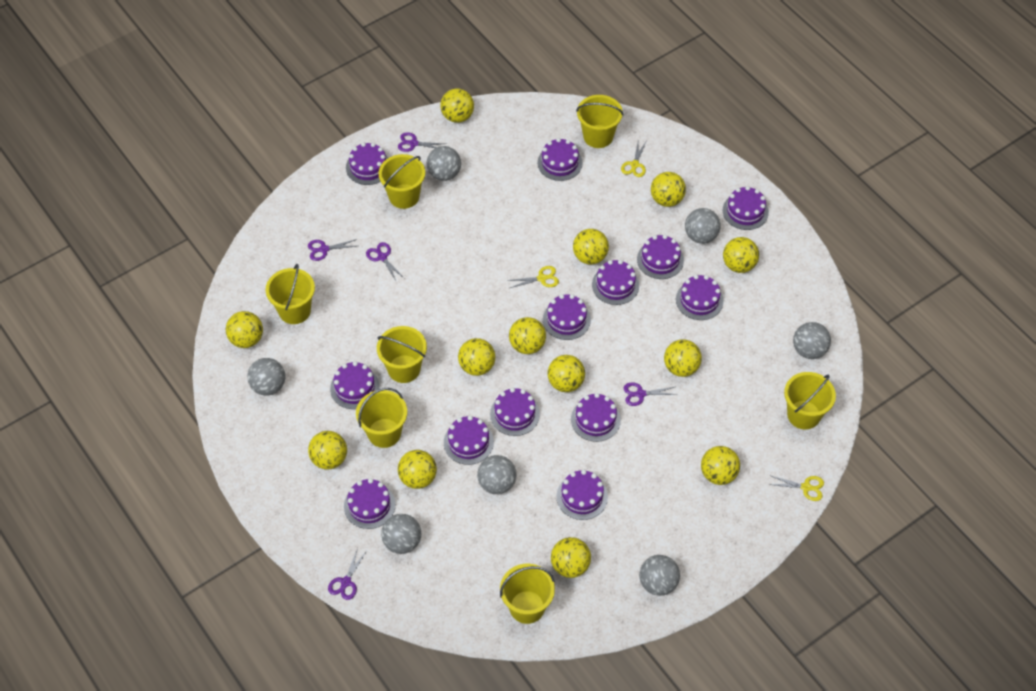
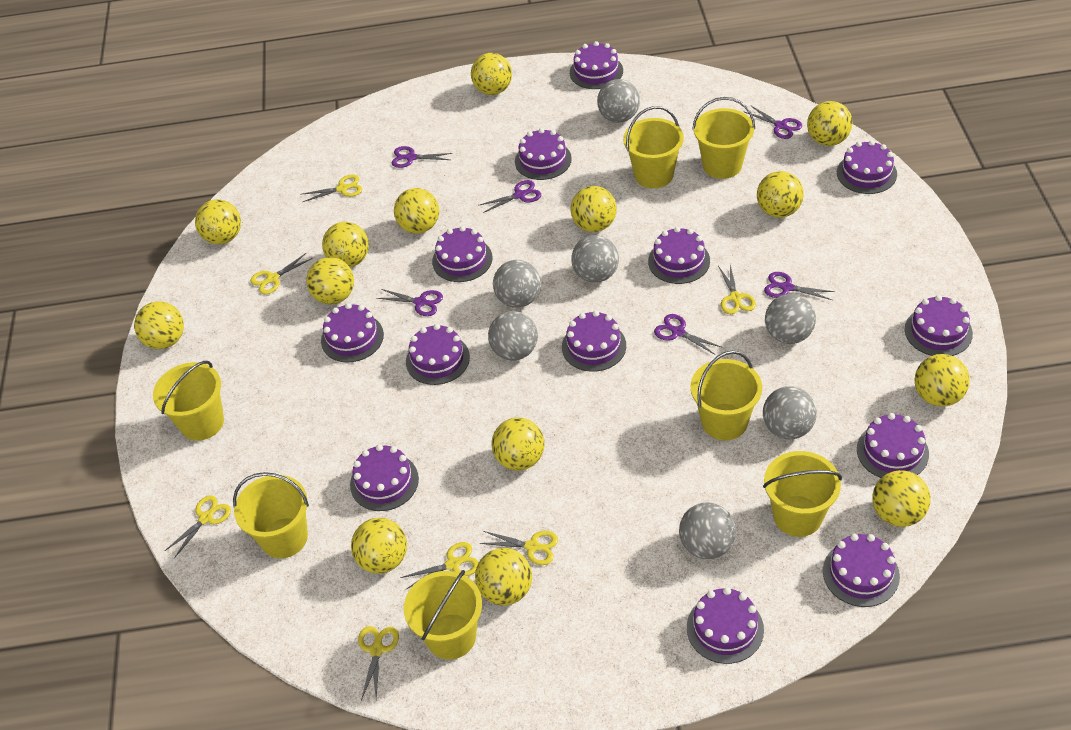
purple scissors: 5 -> 6
yellow ball: 13 -> 14
yellow scissors: 3 -> 7

